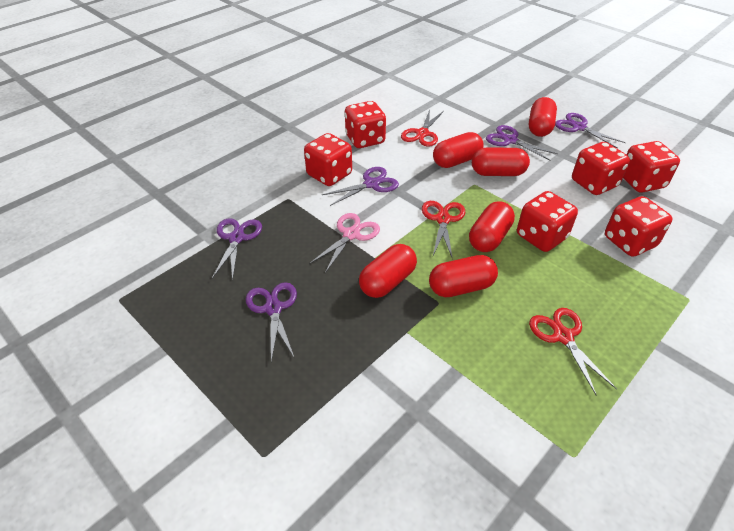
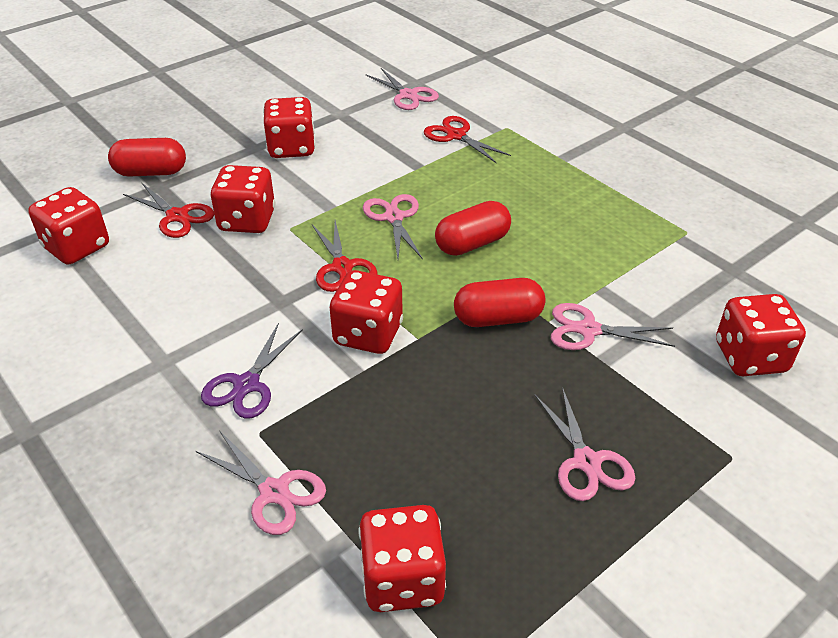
pink scissors: 1 -> 5
purple scissors: 5 -> 1
red capsule: 6 -> 3

